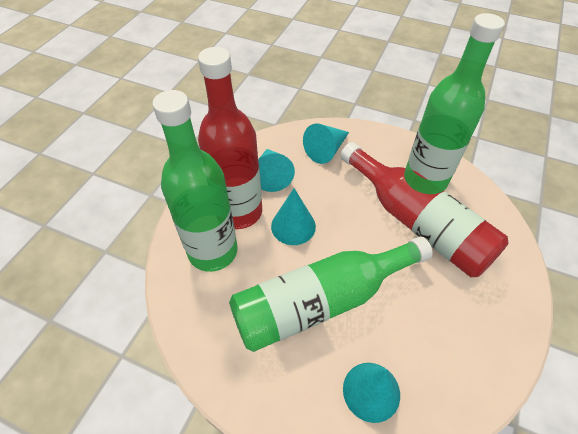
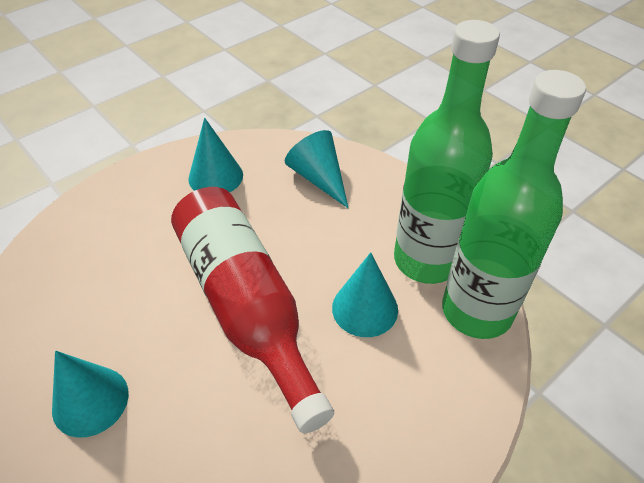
green bottle: 3 -> 2
red bottle: 2 -> 1

